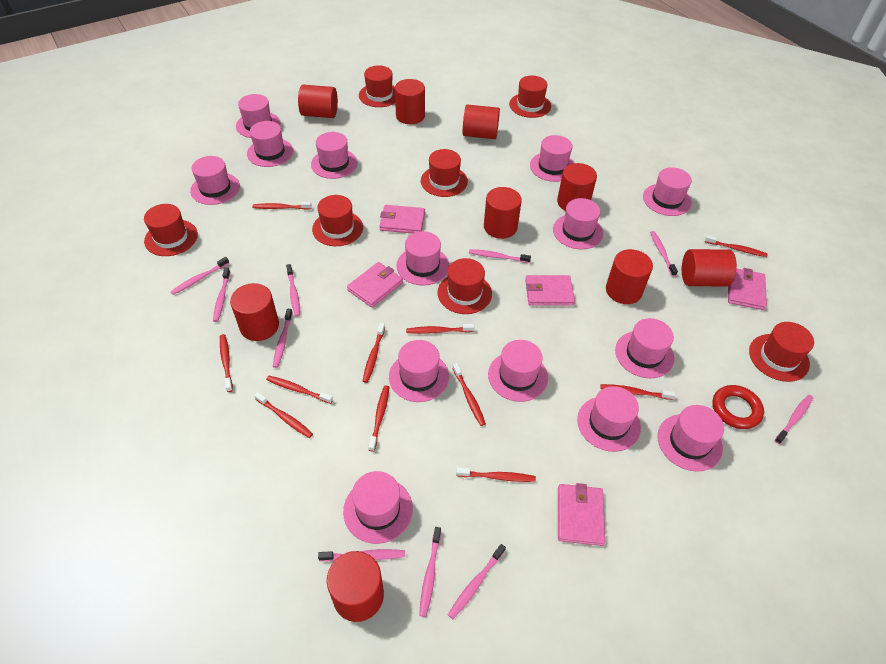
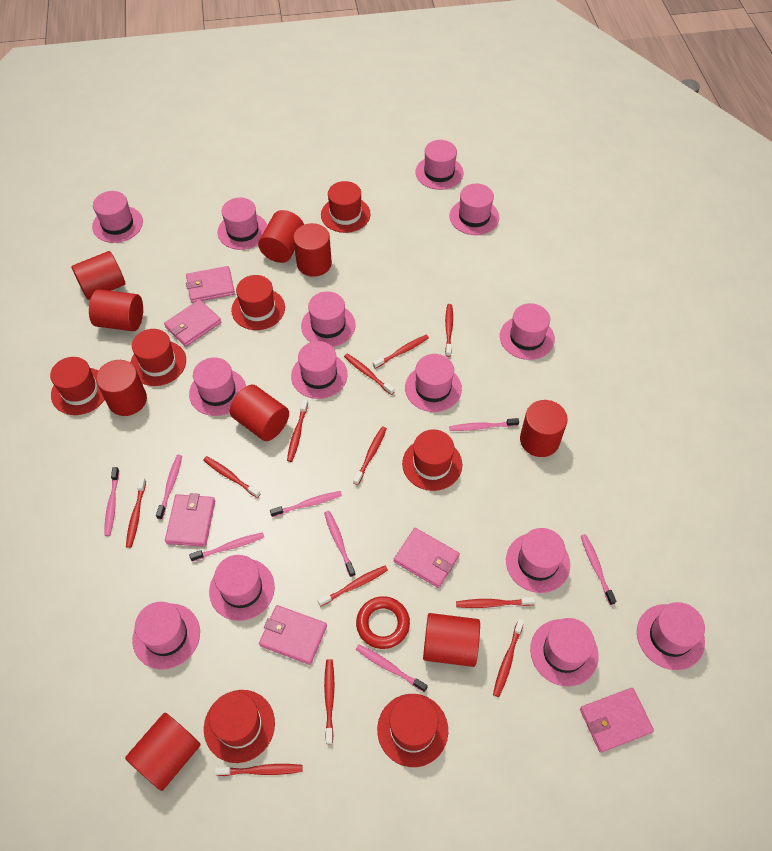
pink toothbrush: 10 -> 8
pink wallet: 5 -> 6
red toothbrush: 11 -> 12

